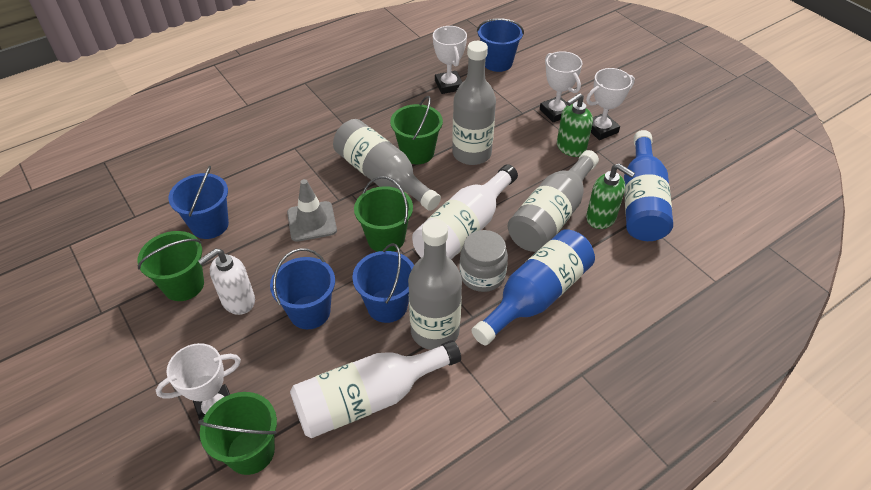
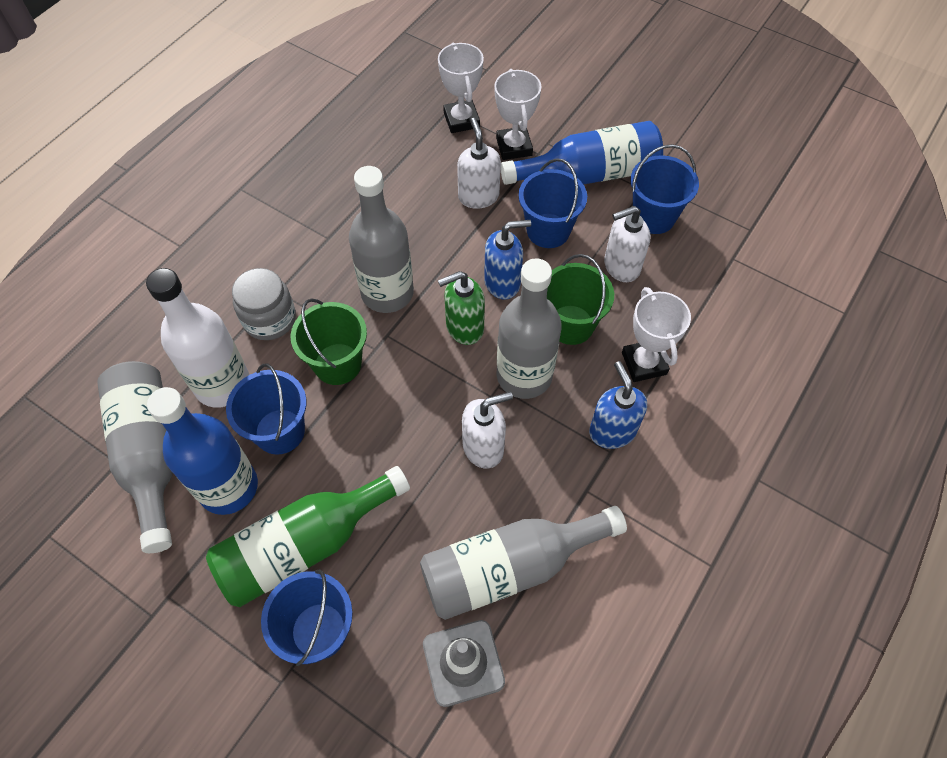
blue soap dispenser: 0 -> 2
green bottle: 0 -> 1
green bucket: 4 -> 2
green soap dispenser: 2 -> 1
white bottle: 2 -> 1
white soap dispenser: 1 -> 3
white trophy: 4 -> 3

